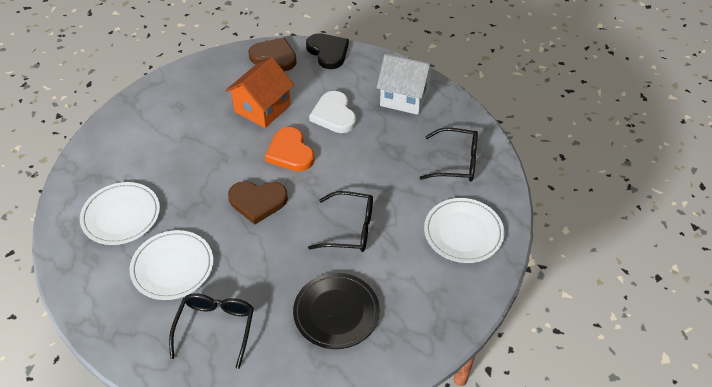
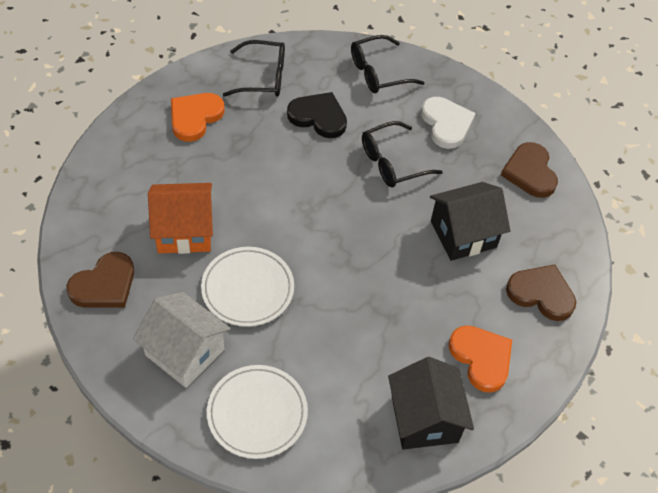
black house: 0 -> 2
black plate: 1 -> 0
brown heart: 2 -> 3
orange heart: 1 -> 2
white plate: 3 -> 2

